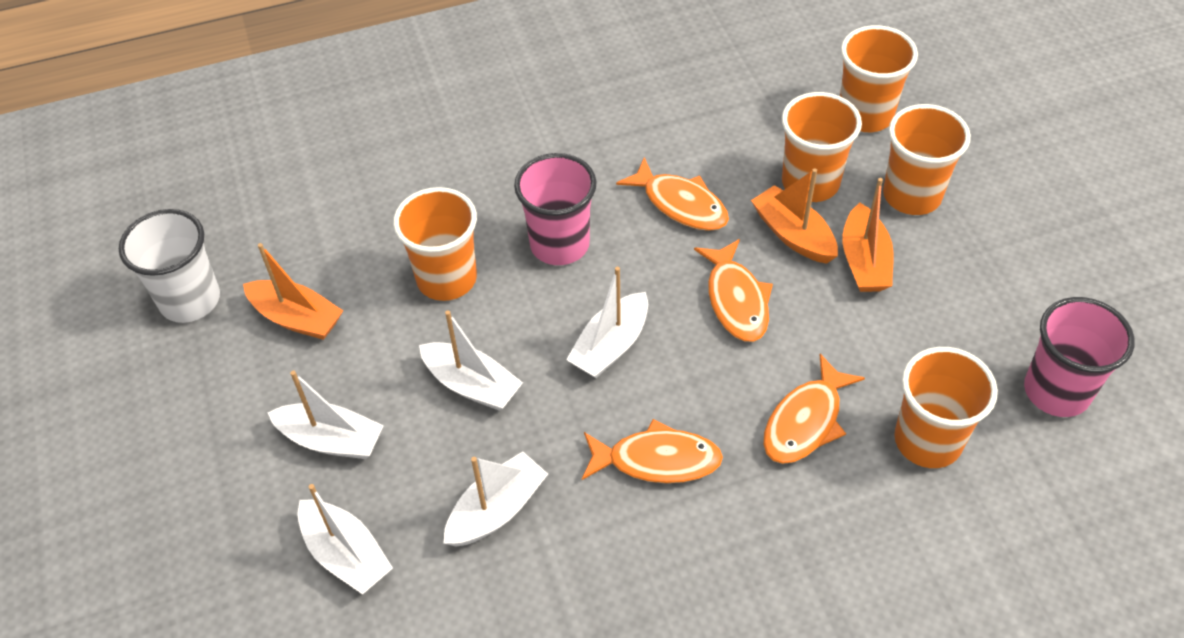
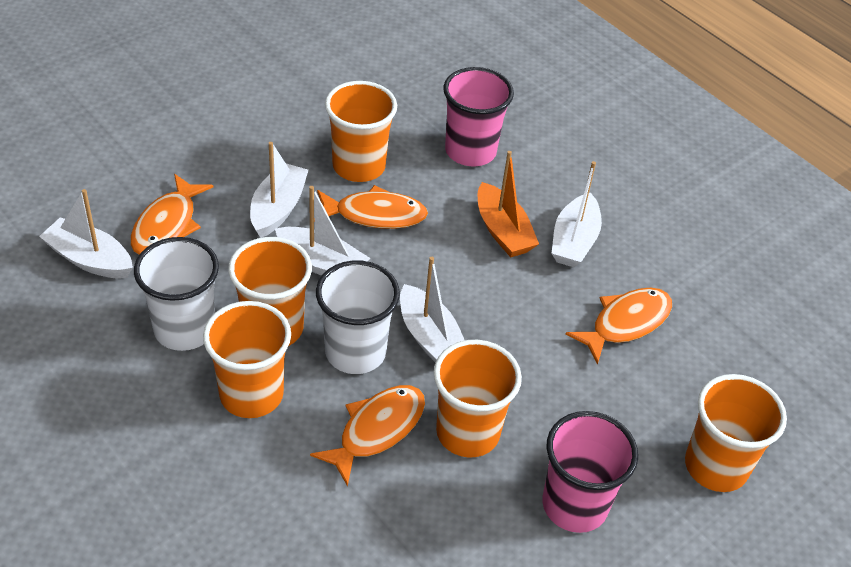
orange boat: 3 -> 1
white cup: 1 -> 2

